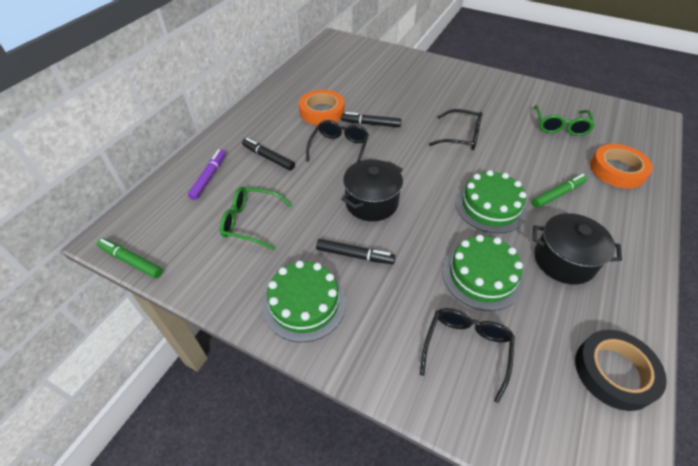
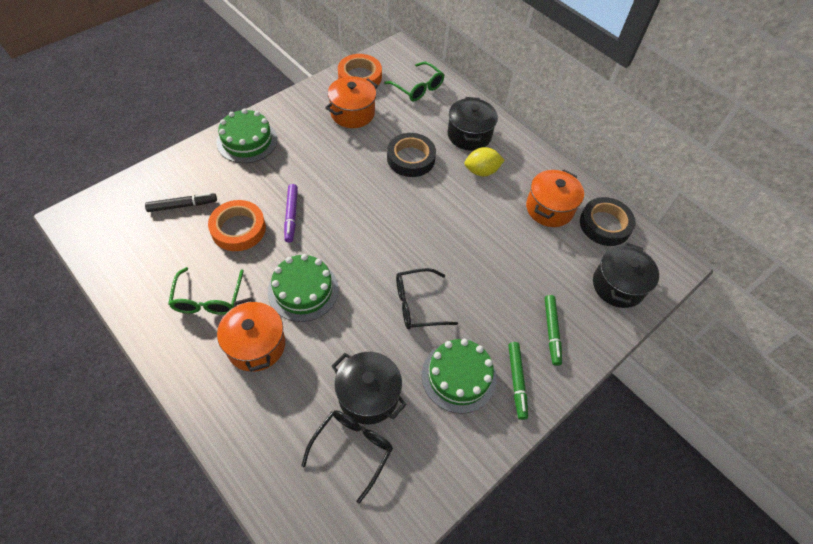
black glasses: 3 -> 2
black marker: 3 -> 1
black pot: 2 -> 3
black tape: 1 -> 2
orange pot: 0 -> 3
yellow lemon: 0 -> 1

